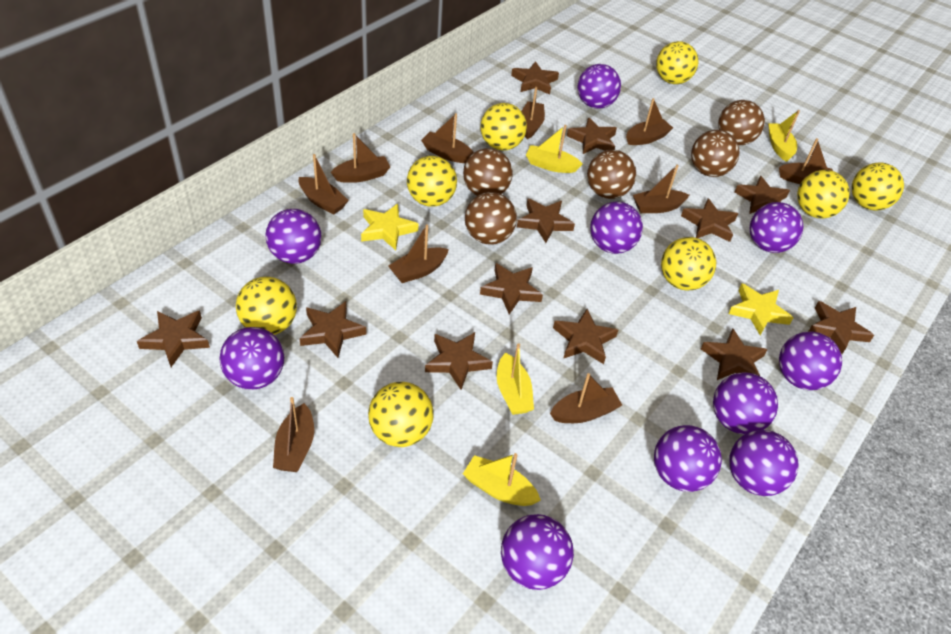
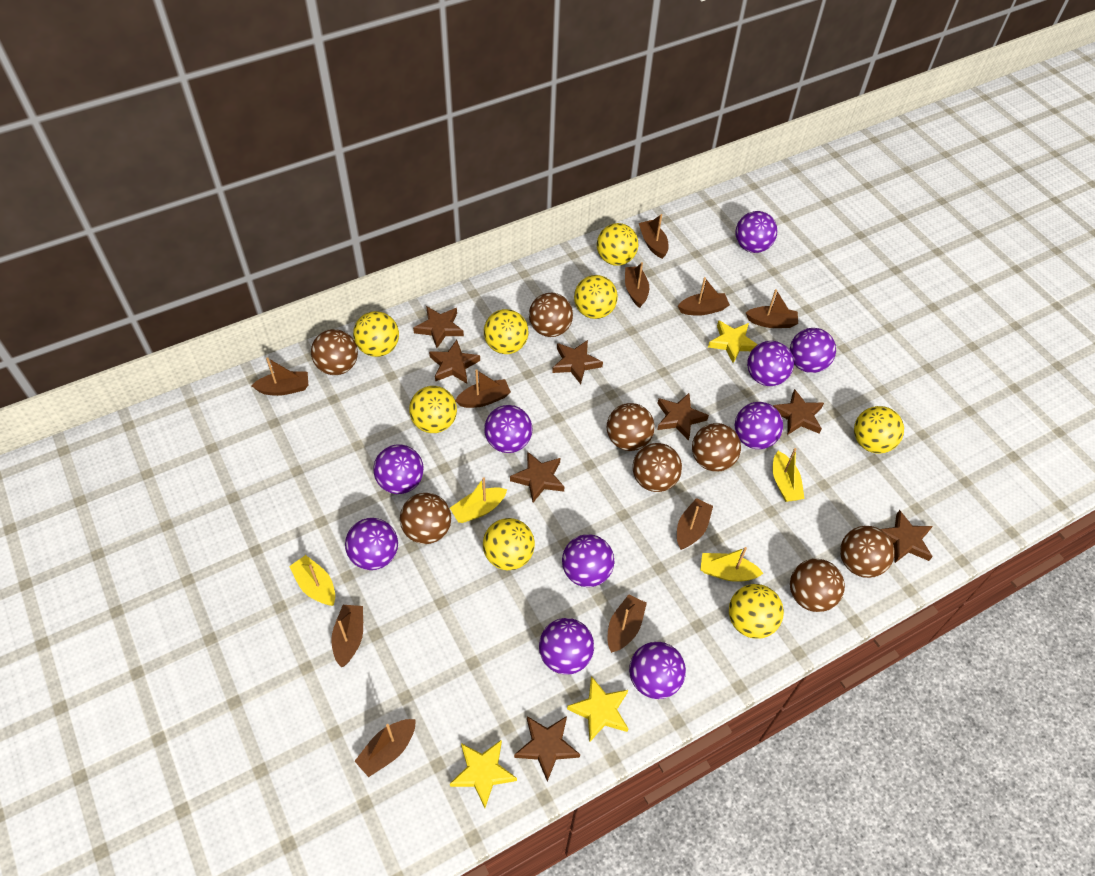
brown ball: 5 -> 8
brown star: 12 -> 8
yellow star: 2 -> 3

